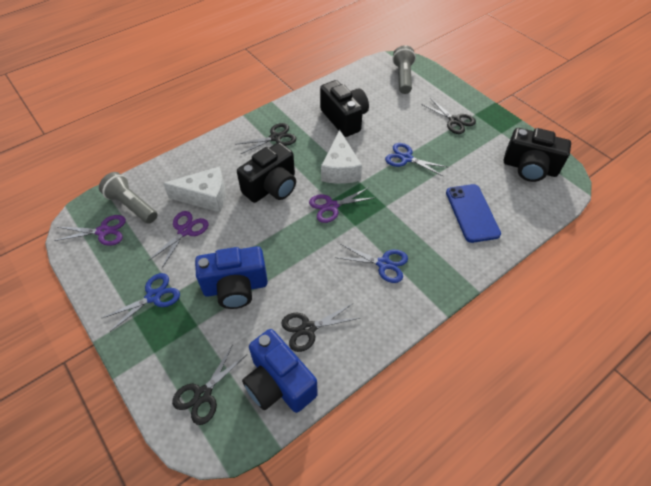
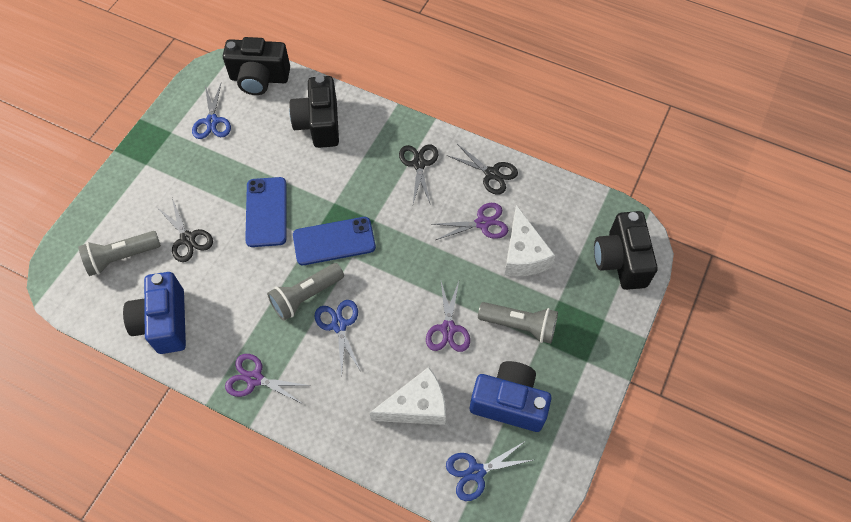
black scissors: 4 -> 3
blue phone: 1 -> 2
grey flashlight: 2 -> 3

